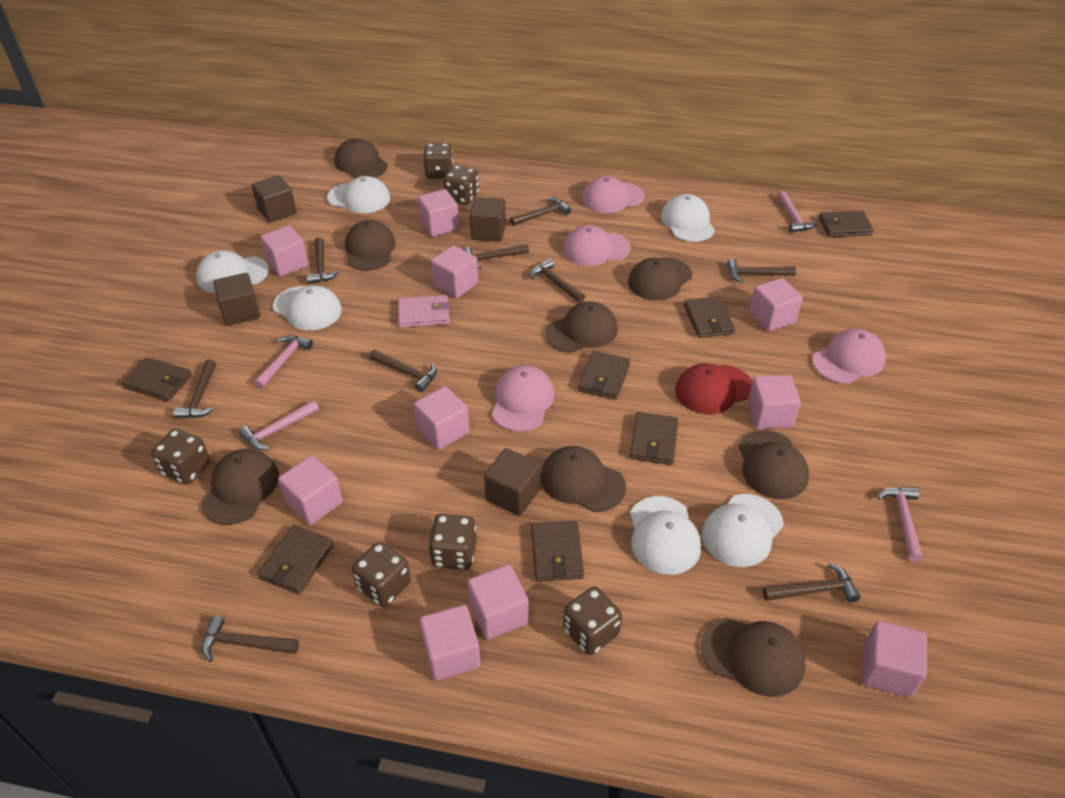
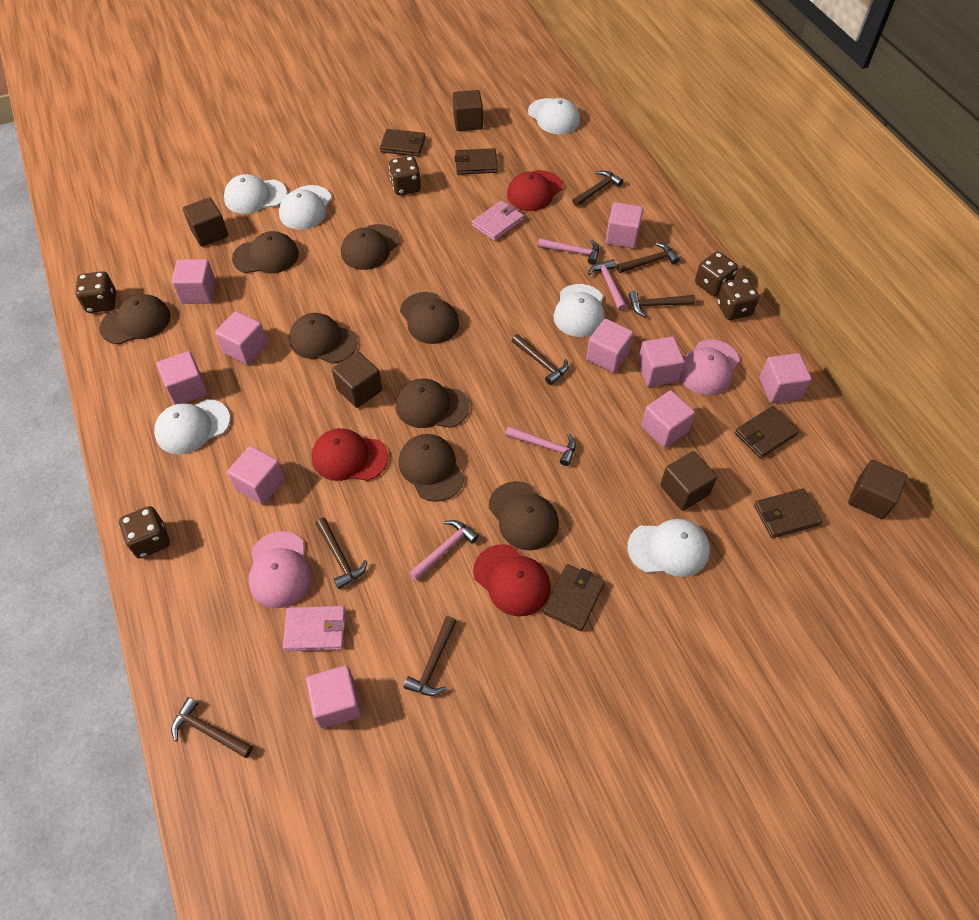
brown cube: 4 -> 5
brown dice: 6 -> 5
brown hammer: 9 -> 7
brown wallet: 7 -> 5
pink cap: 4 -> 2
pink wallet: 1 -> 2
red cap: 1 -> 3

